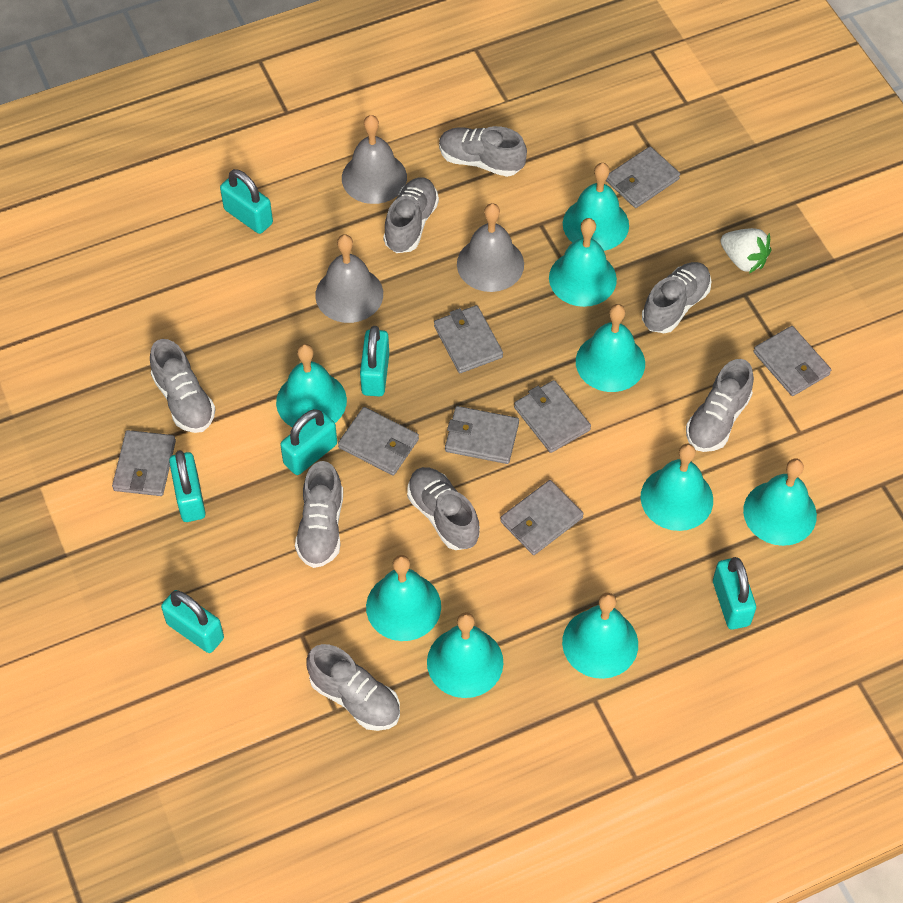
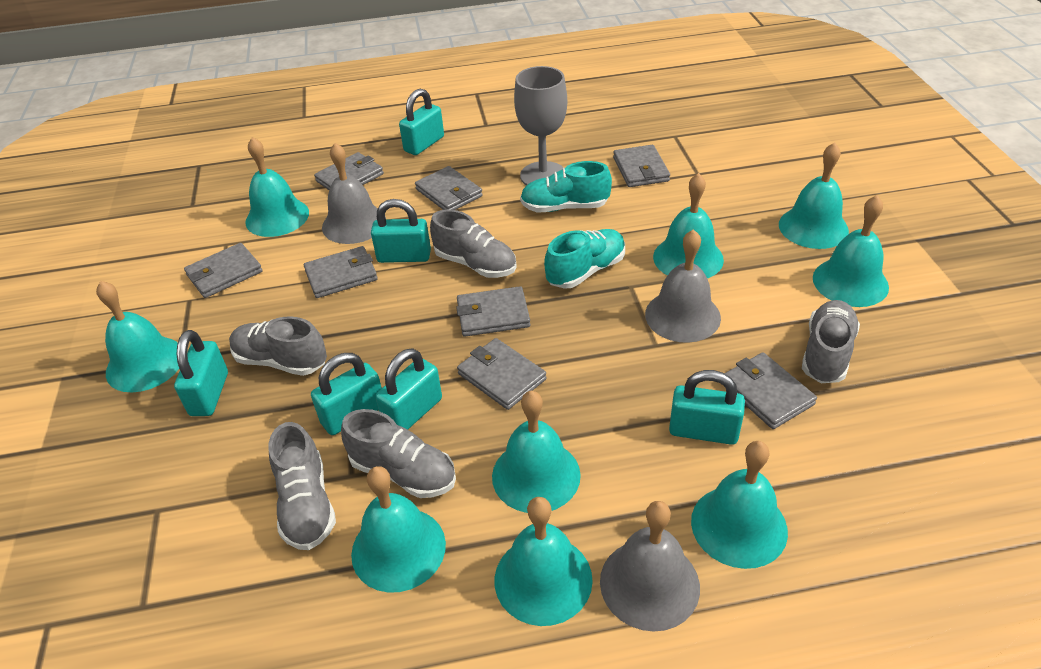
grey goblet: 0 -> 1
grey shoe: 8 -> 5
turquoise shoe: 0 -> 2
white strawberry: 1 -> 0

